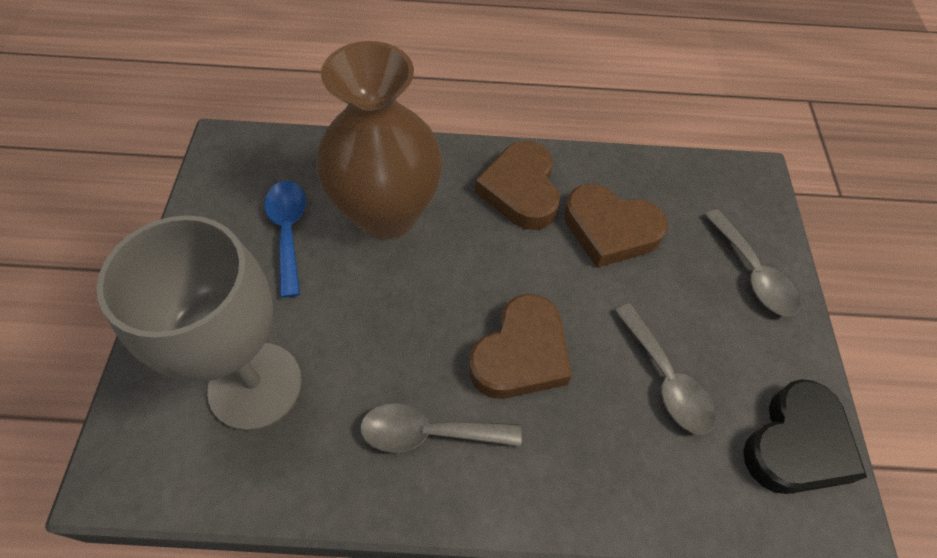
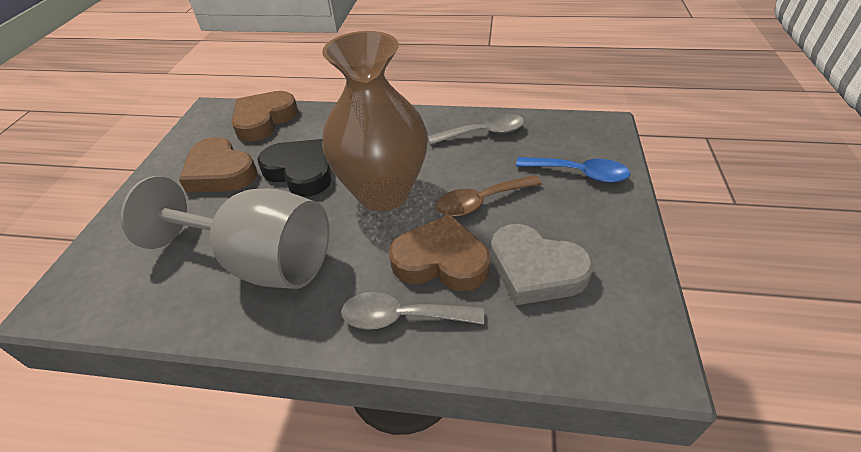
brown spoon: 0 -> 1
grey heart: 0 -> 1
grey spoon: 3 -> 2

